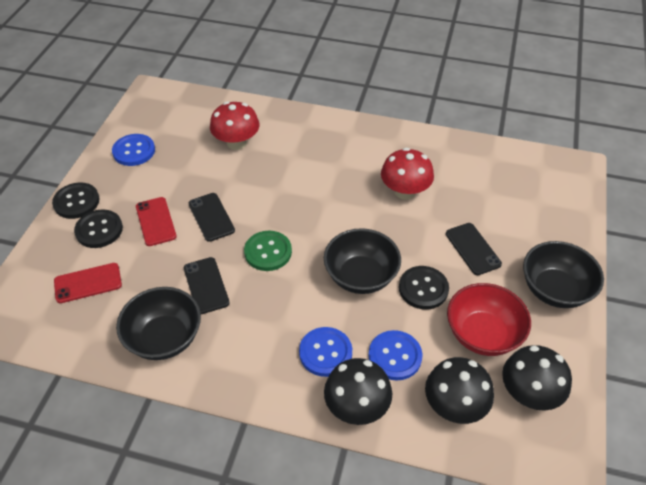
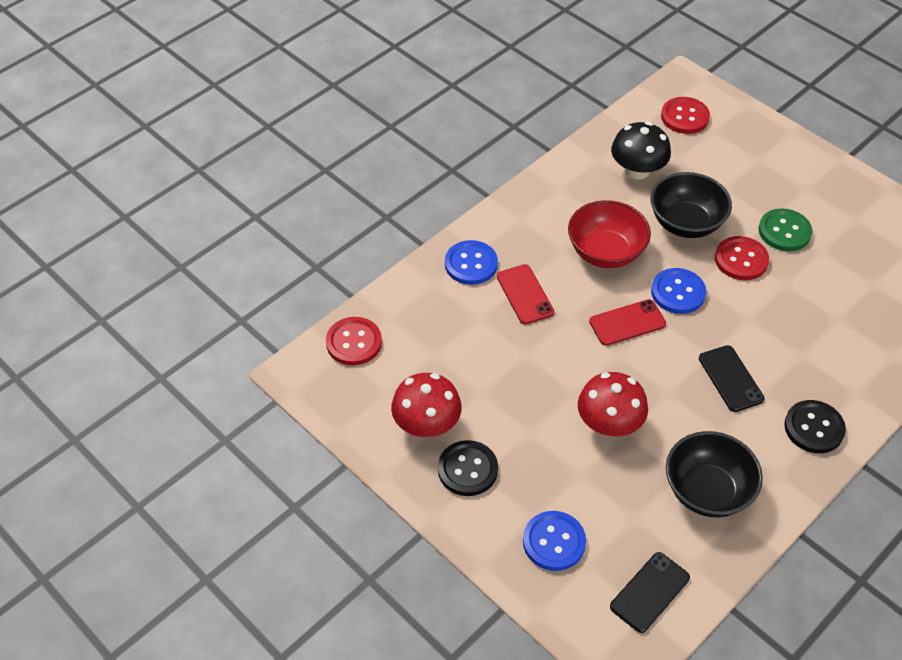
black bowl: 3 -> 2
black button: 3 -> 2
black mushroom: 3 -> 1
black phone: 3 -> 2
red button: 0 -> 3

